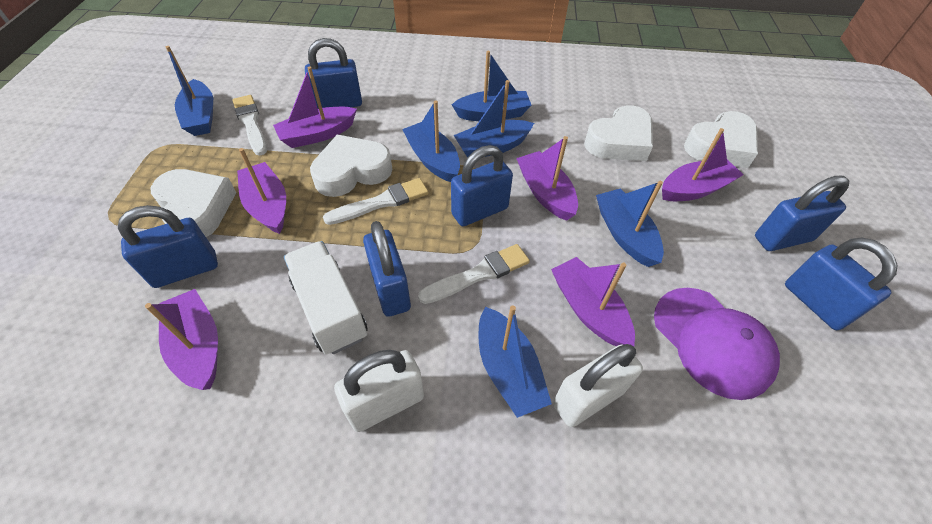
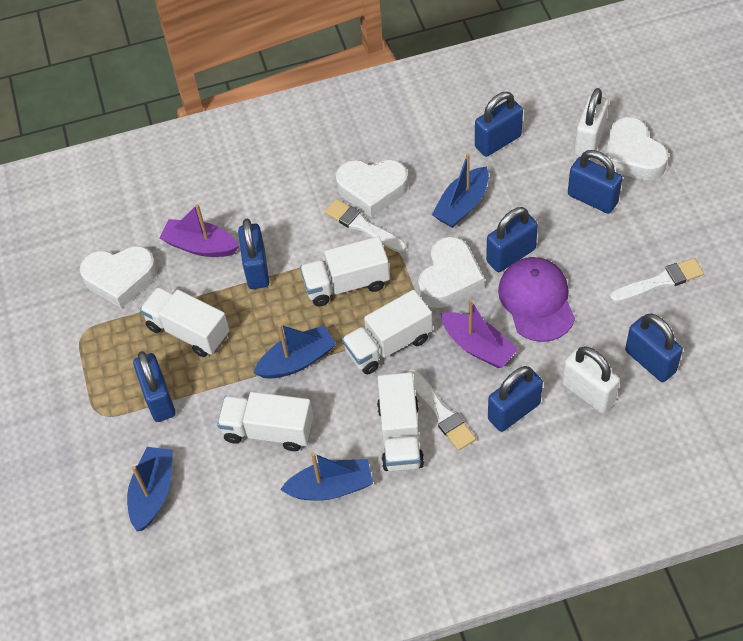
blue boat: 6 -> 4
blue padlock: 6 -> 7
purple boat: 6 -> 2
white truck: 1 -> 5

